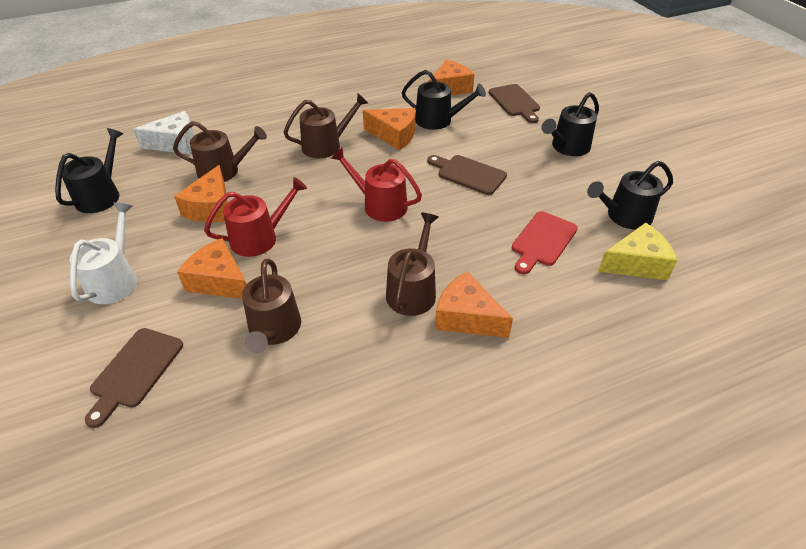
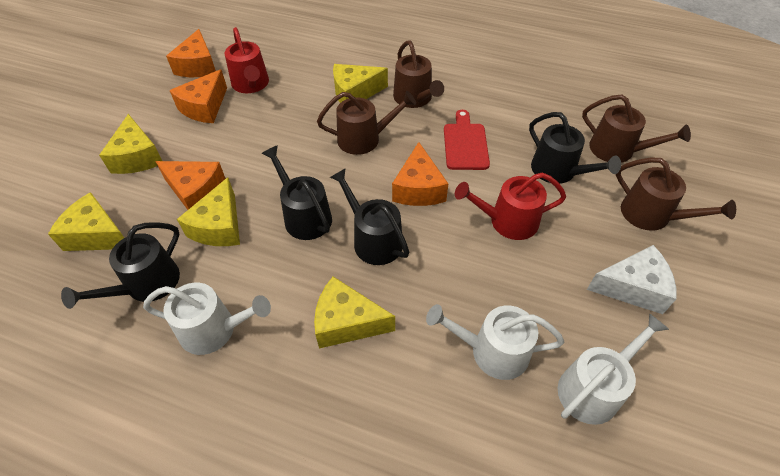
brown cutting board: 3 -> 0
orange cheese: 5 -> 4
white watering can: 1 -> 3
yellow cheese: 1 -> 5

